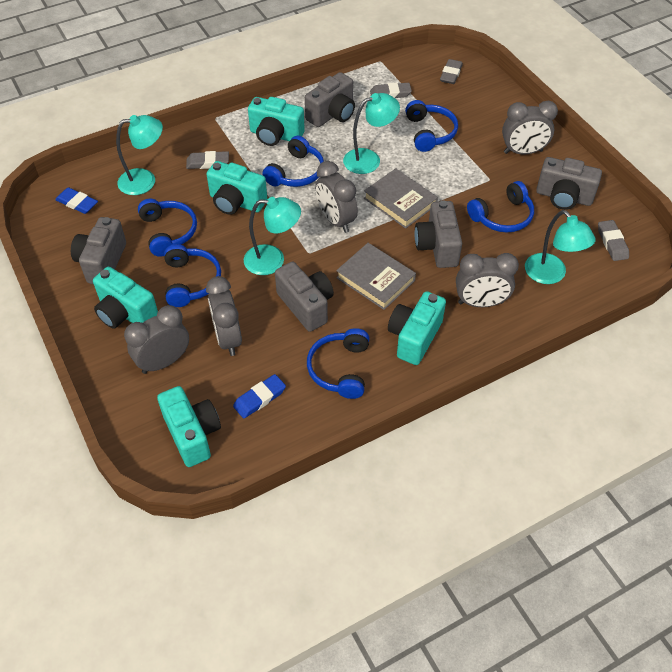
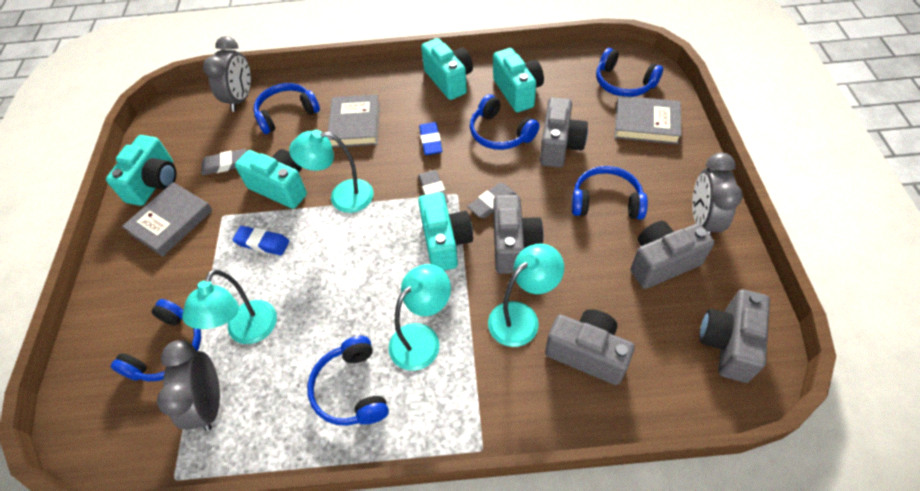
grey book: 2 -> 3
grey clock: 5 -> 3
grey eraser: 4 -> 3

